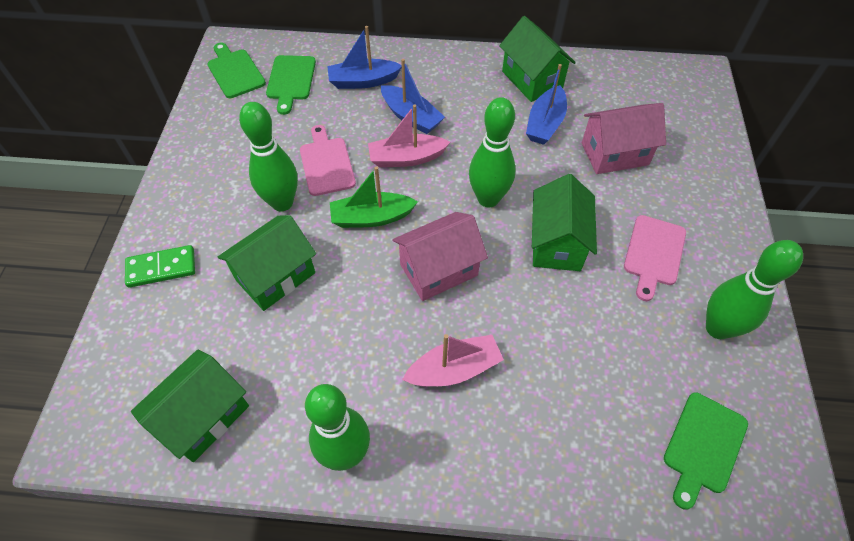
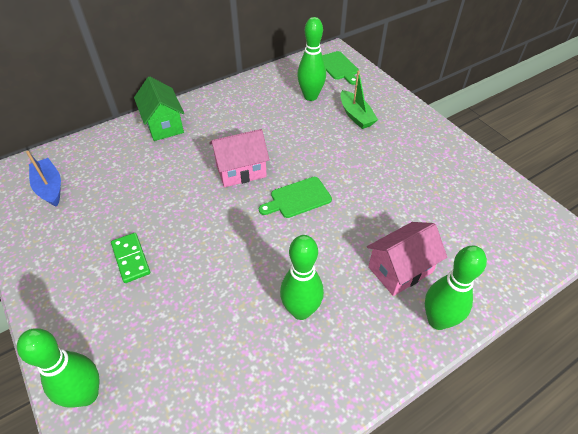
blue boat: 3 -> 1
green cutting board: 3 -> 2
green house: 4 -> 1
pink boat: 2 -> 0
pink cutting board: 2 -> 0

